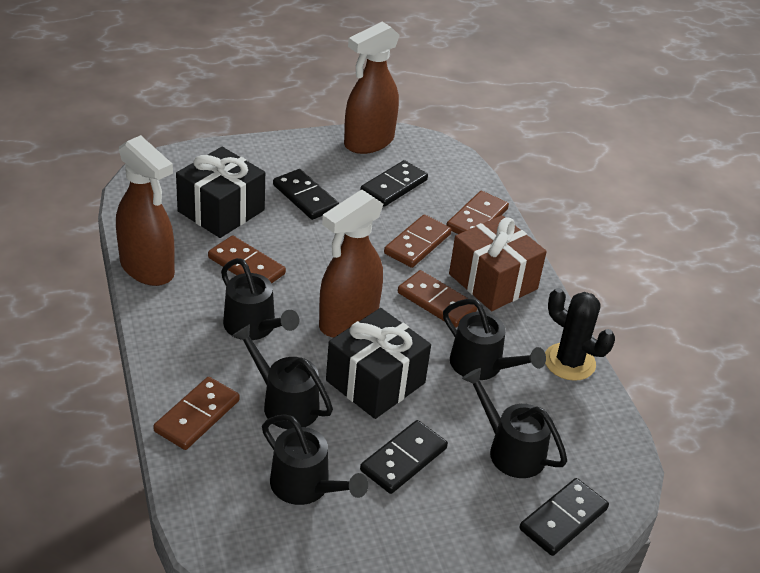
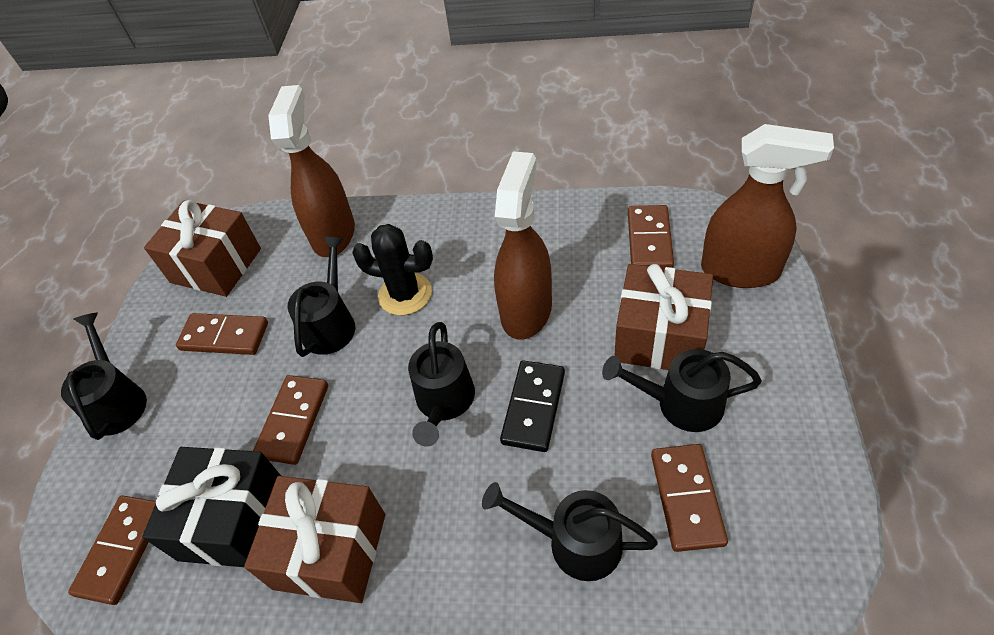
black domino: 4 -> 1
black gift: 2 -> 1
brown gift: 1 -> 3

